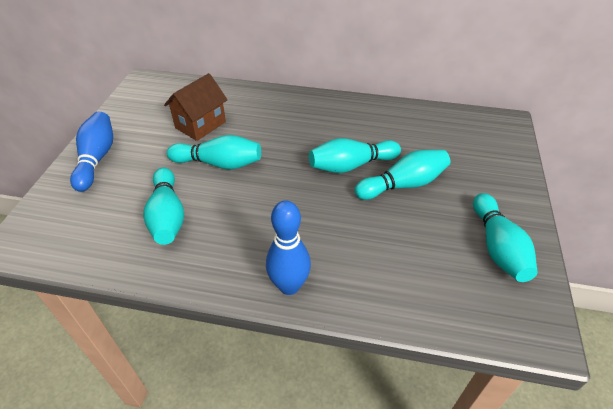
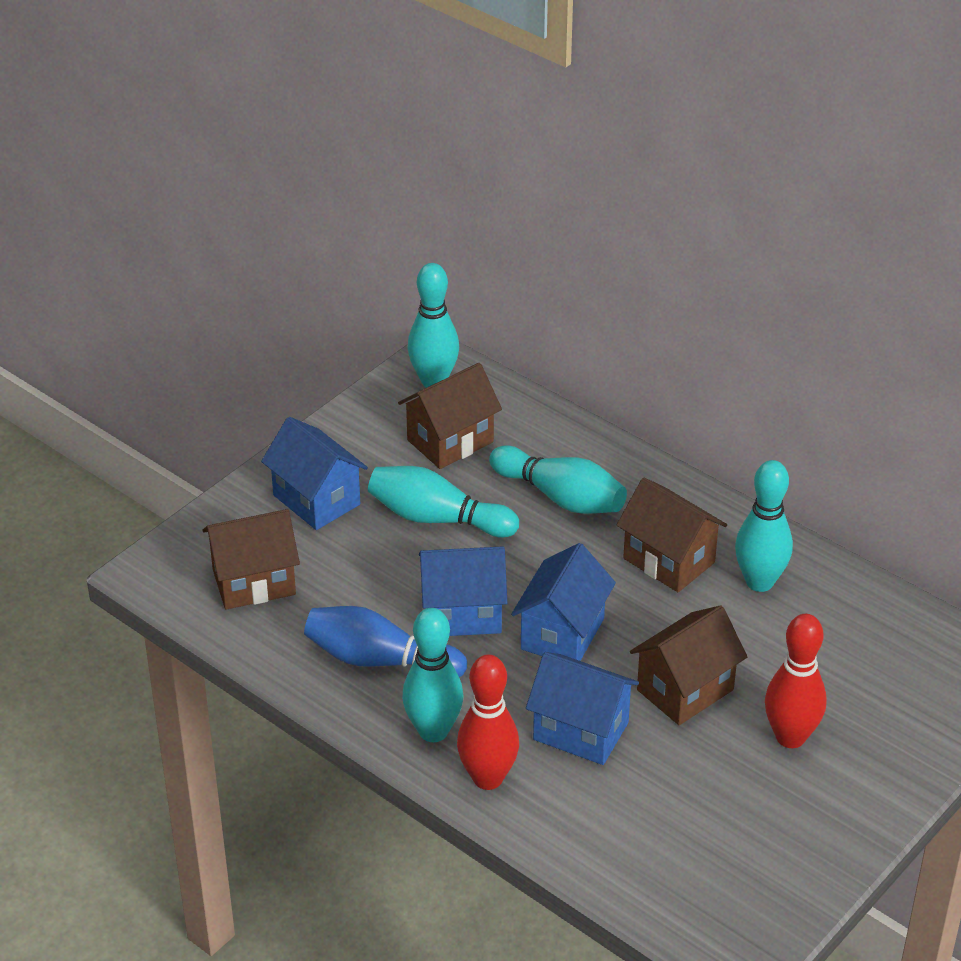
blue bowling pin: 2 -> 1
blue house: 0 -> 4
brown house: 1 -> 4
red bowling pin: 0 -> 2

